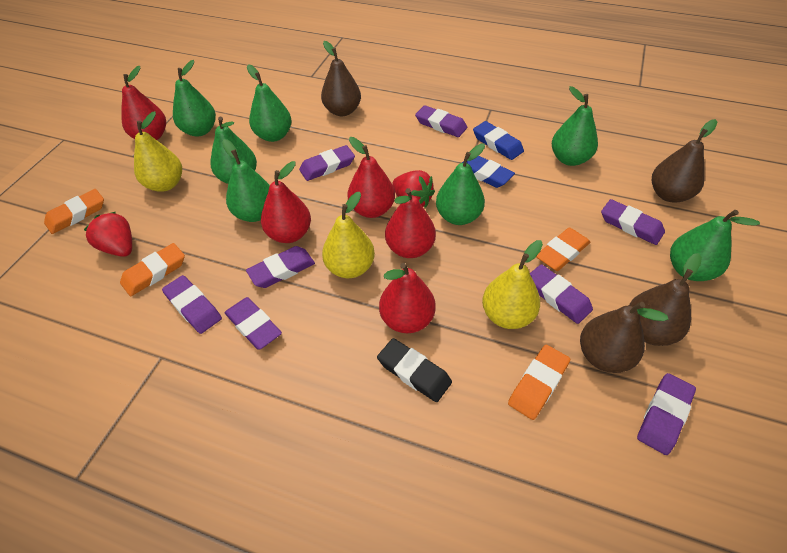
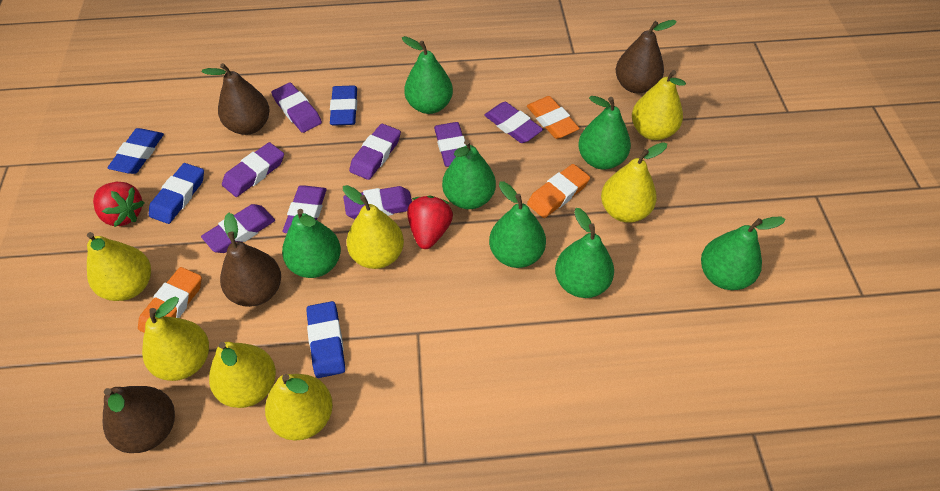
black eraser: 1 -> 0
blue eraser: 2 -> 4
orange eraser: 4 -> 3
red pear: 5 -> 0
yellow pear: 3 -> 7

